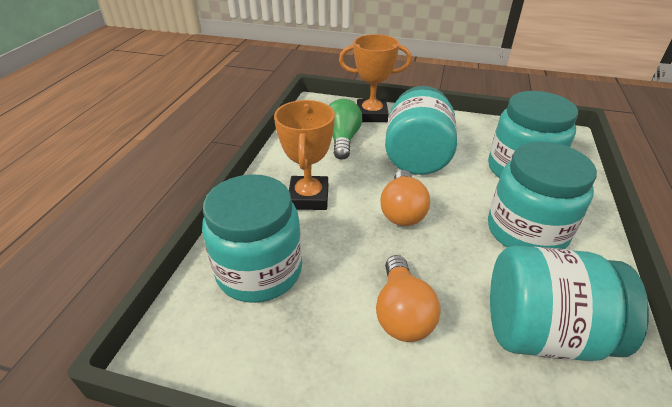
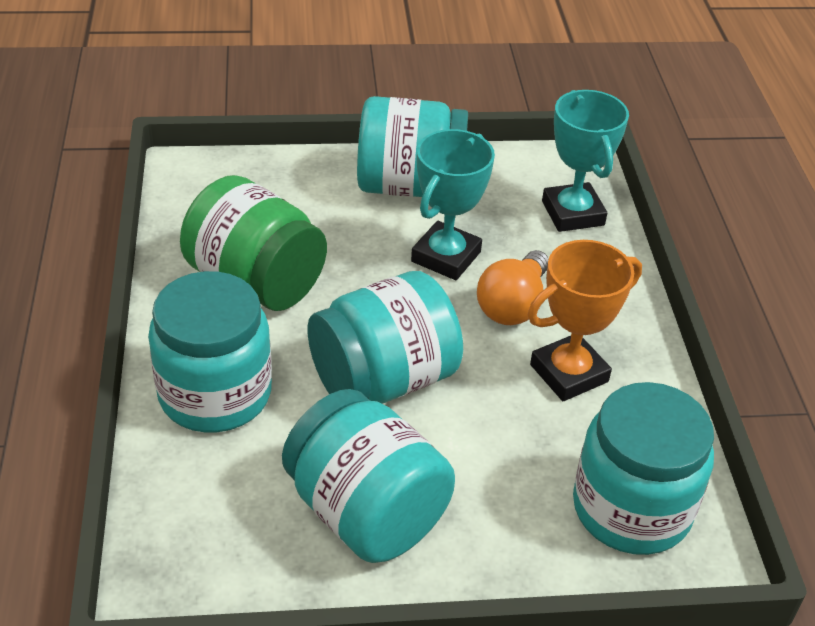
green jar: 0 -> 1
green light bulb: 1 -> 0
orange light bulb: 2 -> 1
orange trophy: 2 -> 1
turquoise trophy: 0 -> 2

